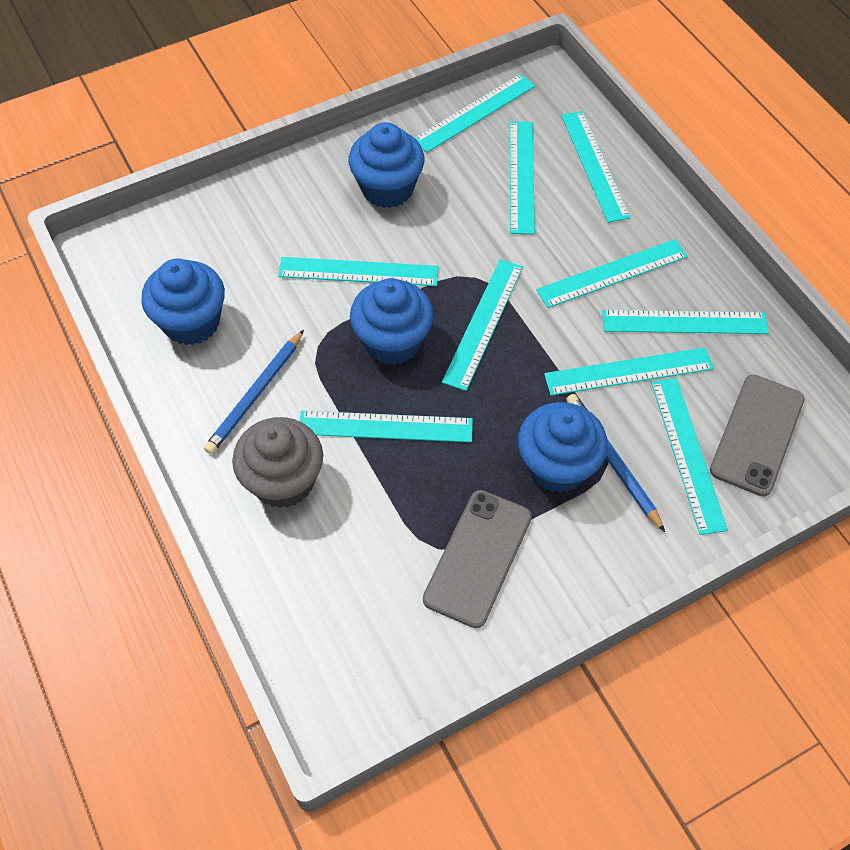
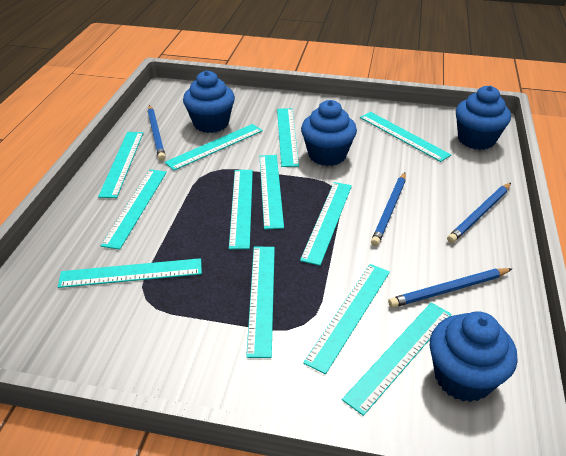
blue pencil: 2 -> 4
grey cupcake: 1 -> 0
grey phone: 2 -> 0
turquoise ruler: 10 -> 12

